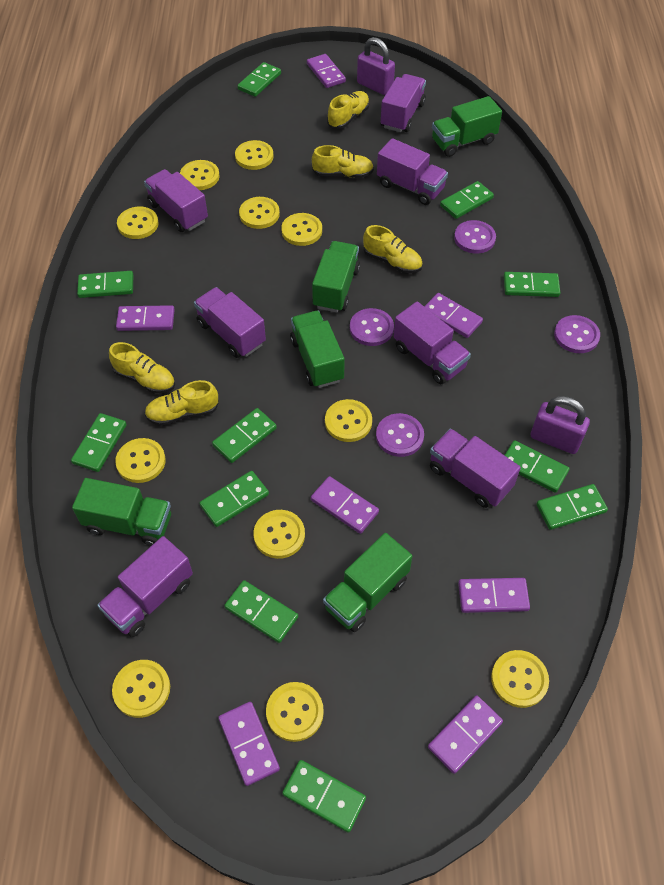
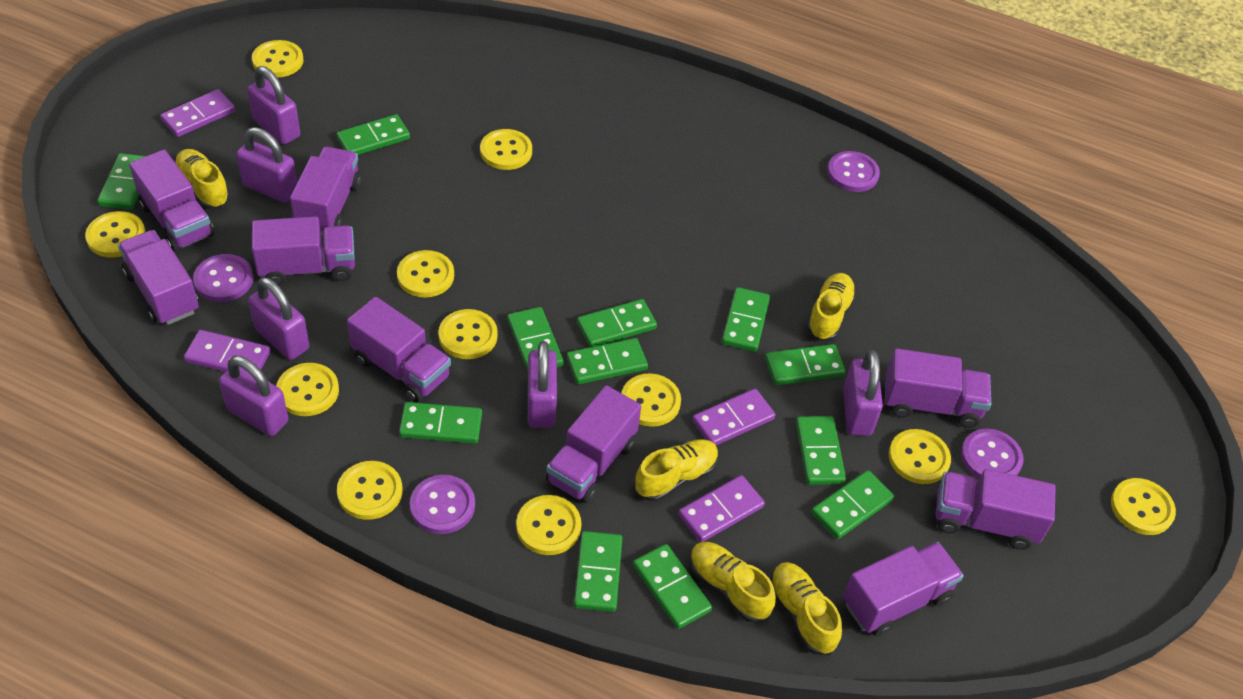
green domino: 11 -> 12
green truck: 5 -> 0
purple domino: 7 -> 4
purple padlock: 2 -> 6
purple truck: 7 -> 9

